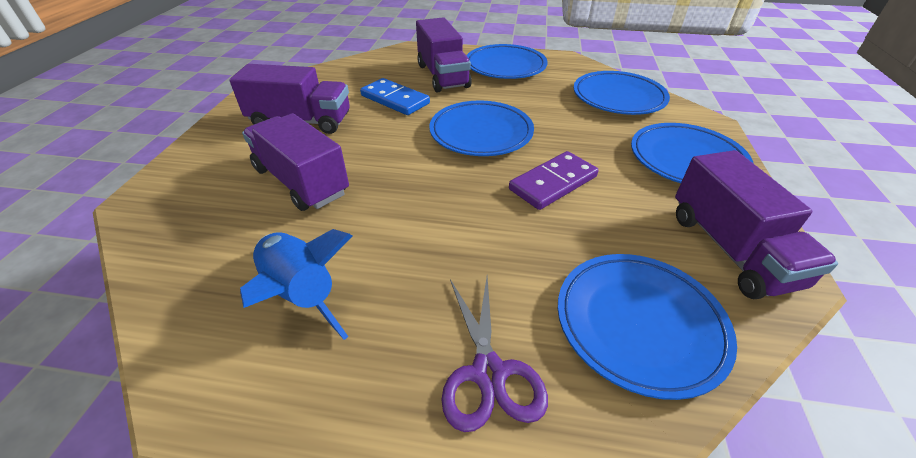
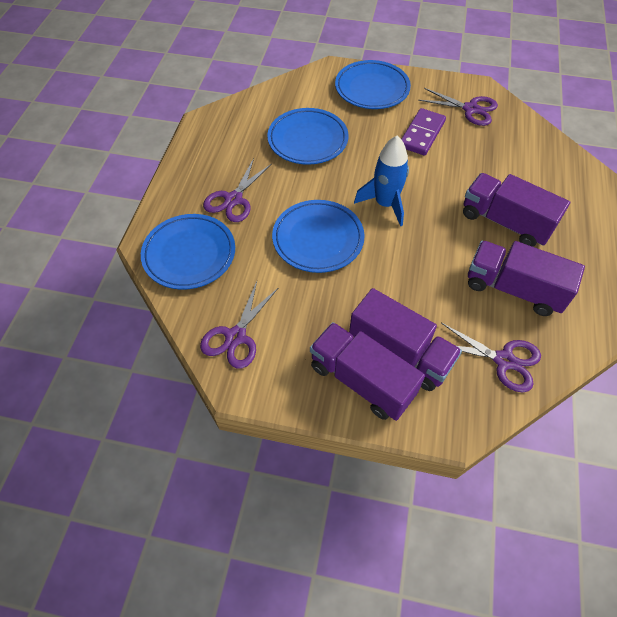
blue domino: 1 -> 0
blue plate: 5 -> 4
purple scissors: 1 -> 4

